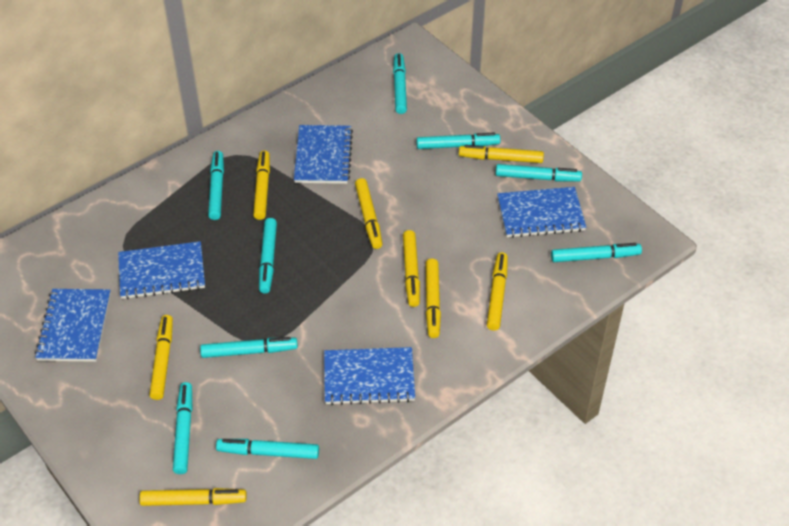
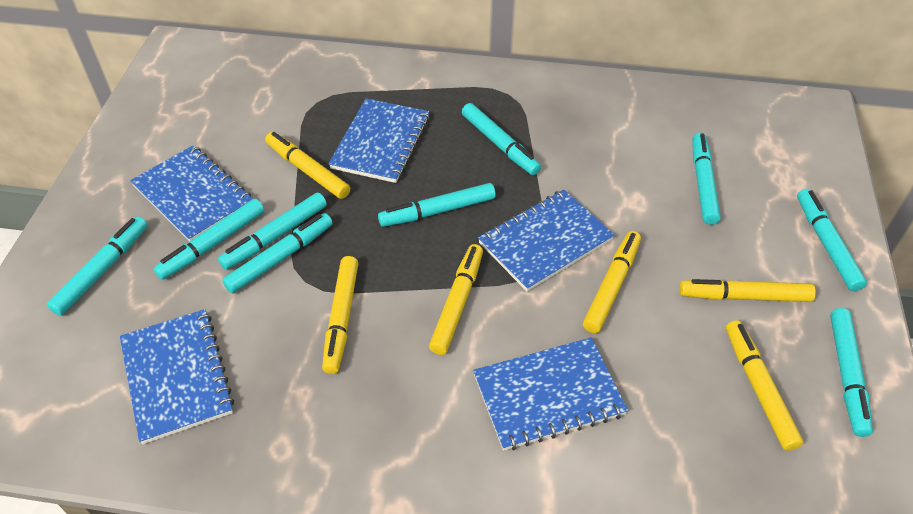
yellow marker: 8 -> 6

